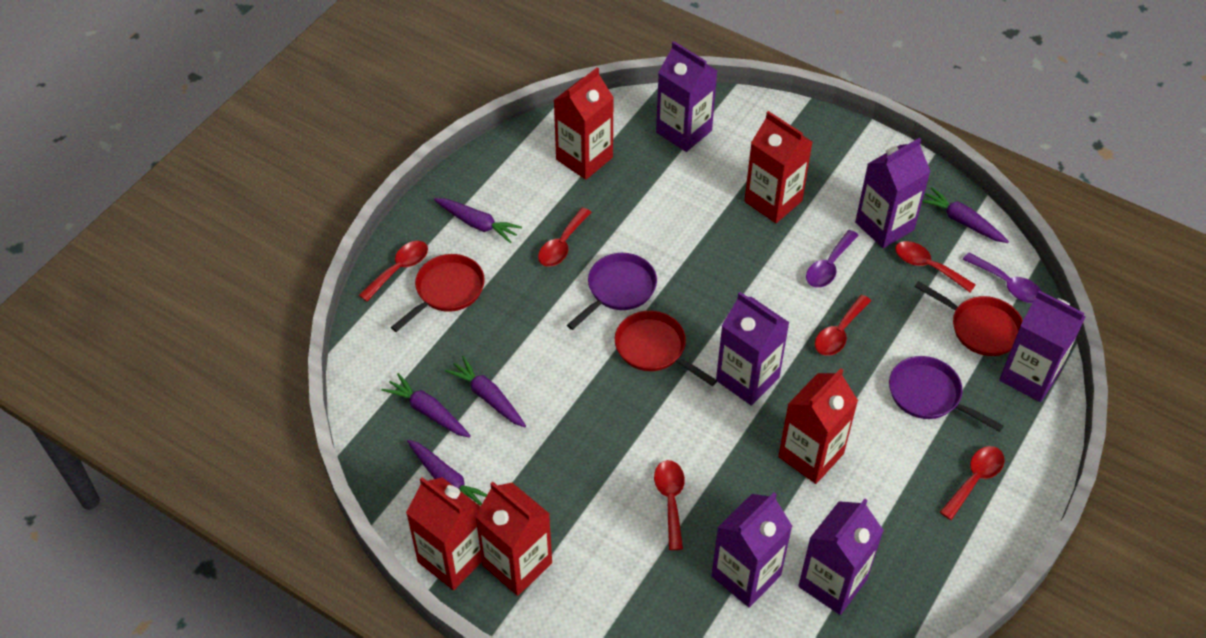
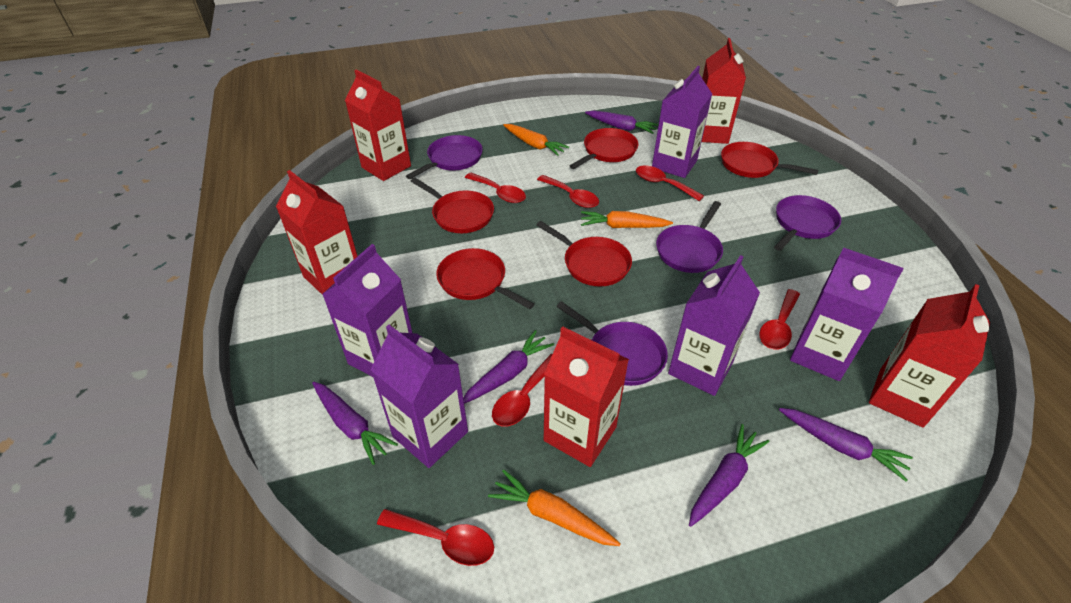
orange carrot: 0 -> 3
purple carton: 6 -> 5
purple pan: 2 -> 4
purple spoon: 2 -> 0
red pan: 3 -> 5

